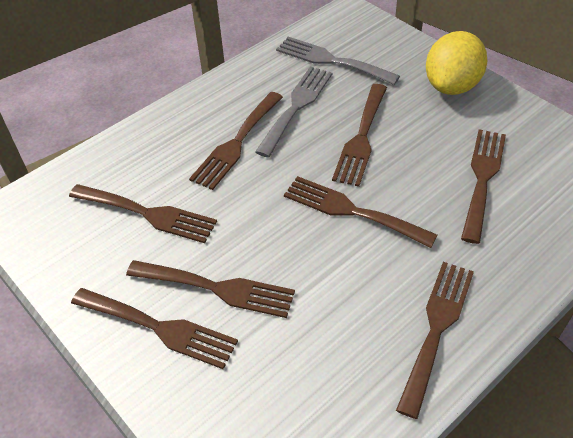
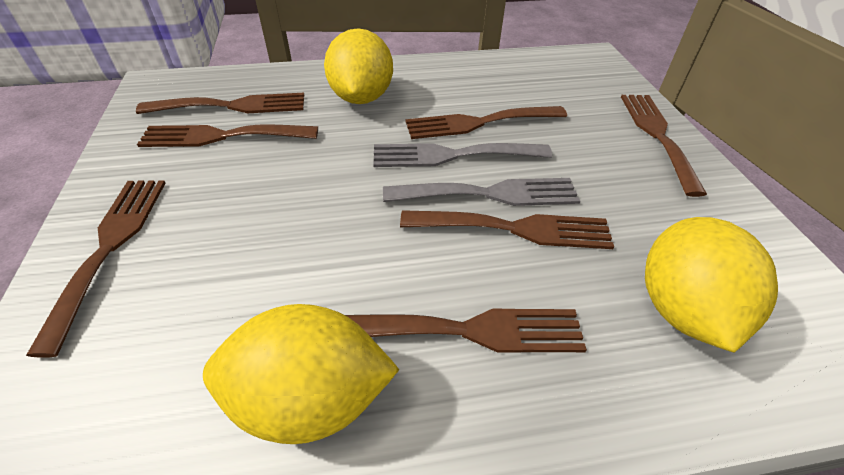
brown fork: 8 -> 7
yellow lemon: 1 -> 3

